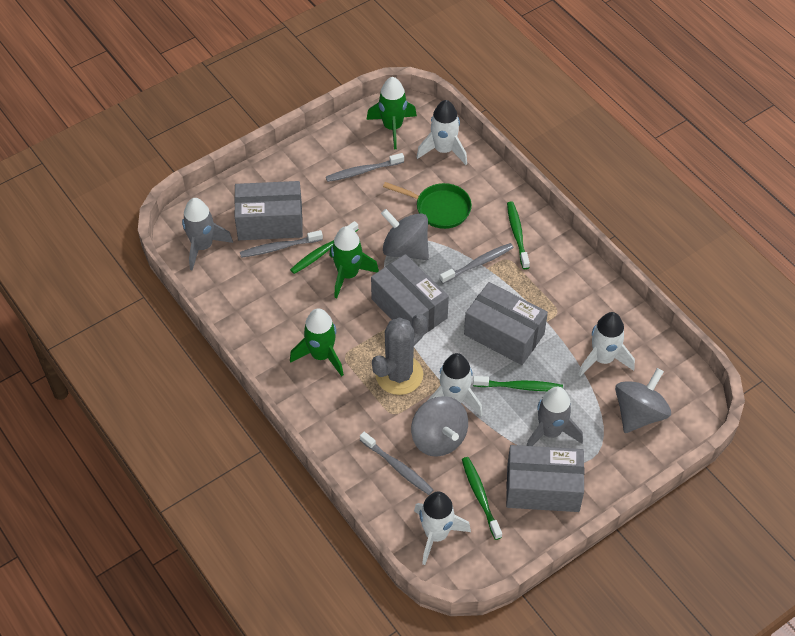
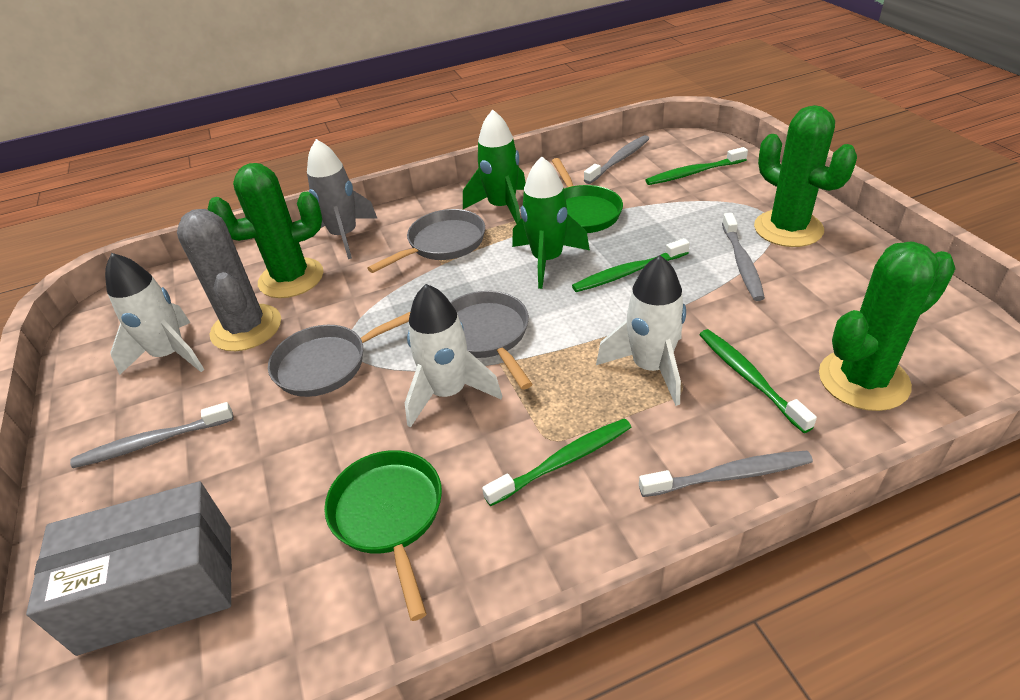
green cactus: 0 -> 3
green pan: 1 -> 2
green rocket: 3 -> 2
grey box: 4 -> 1
grey pan: 0 -> 3
grey rocket: 2 -> 1
grey spinning top: 3 -> 0
white rocket: 4 -> 3

